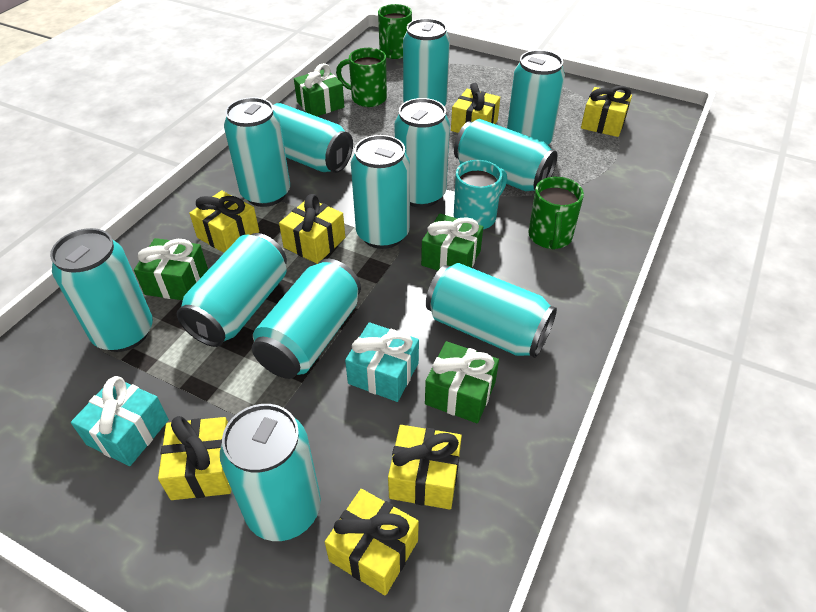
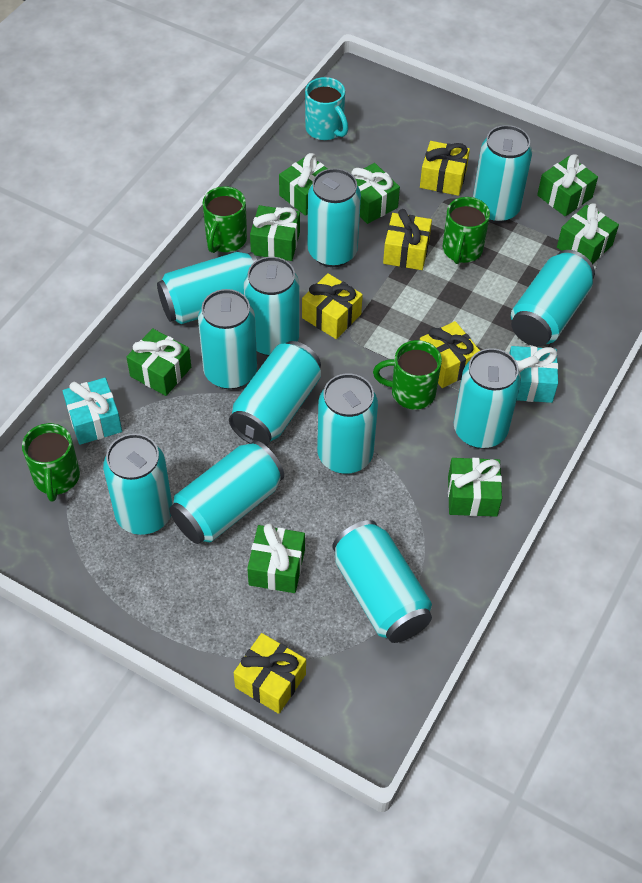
green gift: 4 -> 8
green mug: 3 -> 4
yellow gift: 7 -> 5

